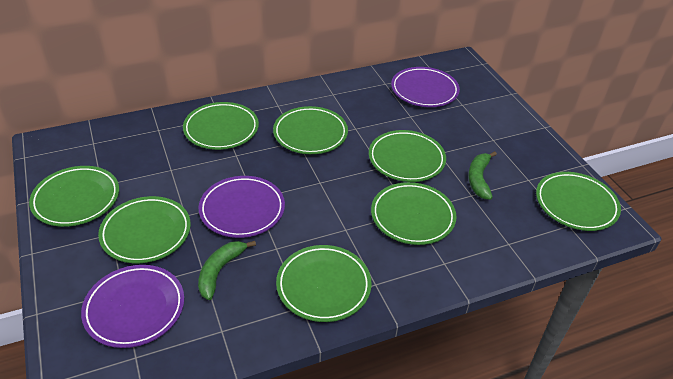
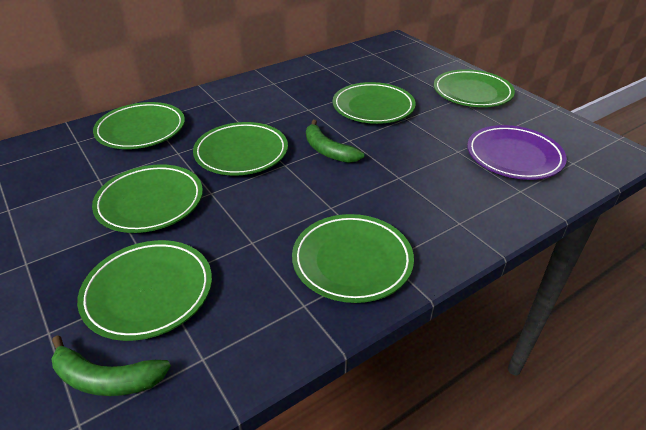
green plate: 8 -> 7
purple plate: 3 -> 1

